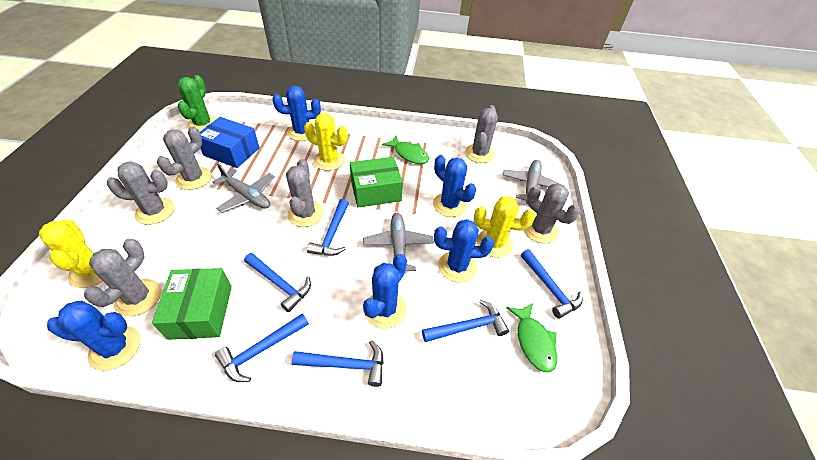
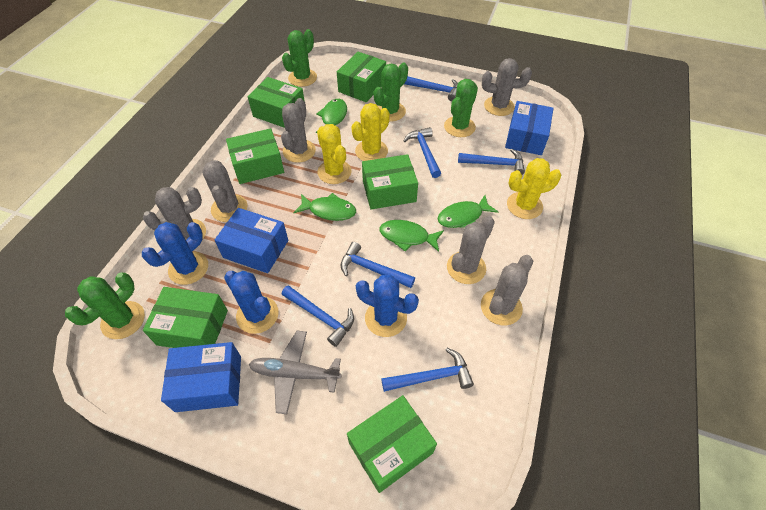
blue box: 1 -> 3
blue cactus: 5 -> 3
green box: 2 -> 6
green cactus: 1 -> 4
green fish: 2 -> 4
grey plane: 3 -> 1

